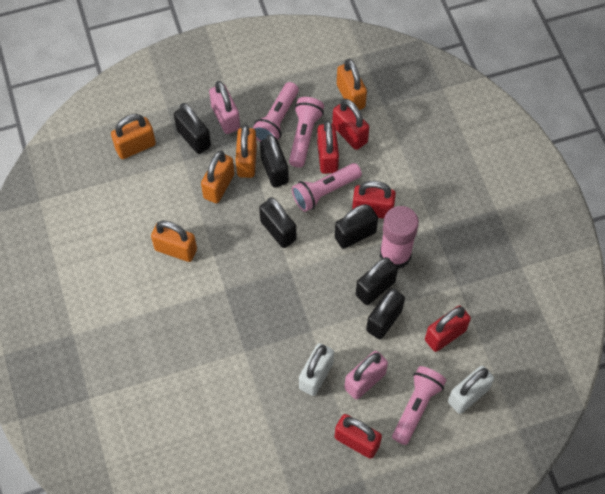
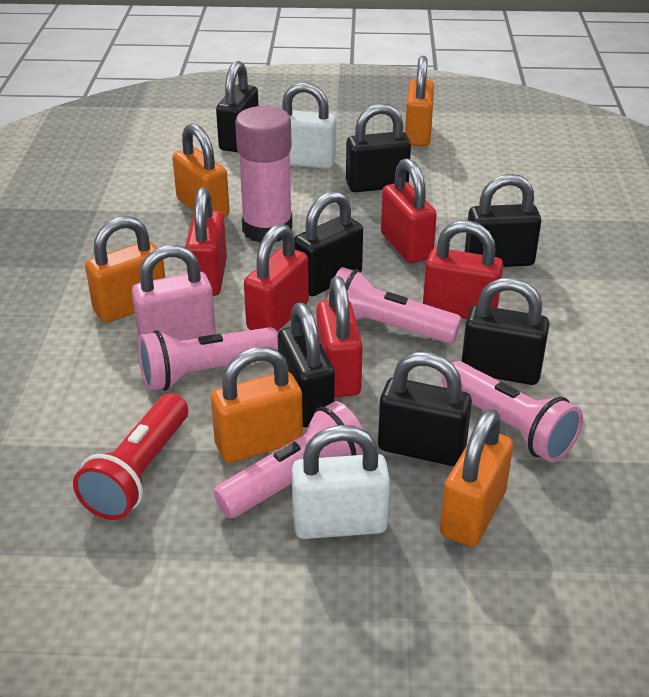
black padlock: 6 -> 7
pink padlock: 2 -> 1
red flashlight: 0 -> 1

